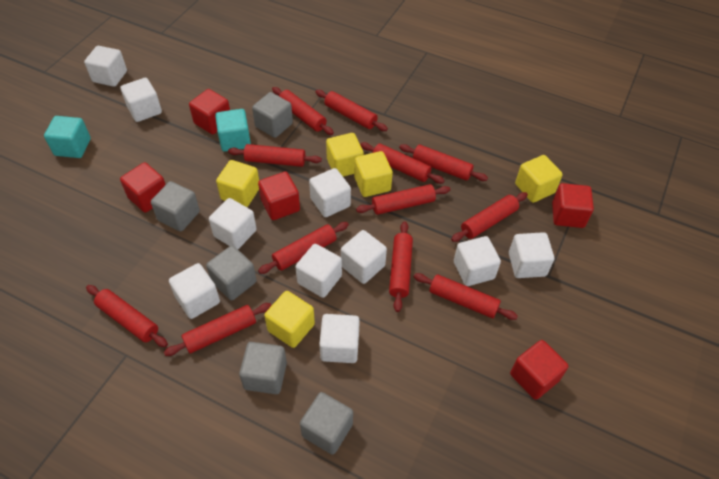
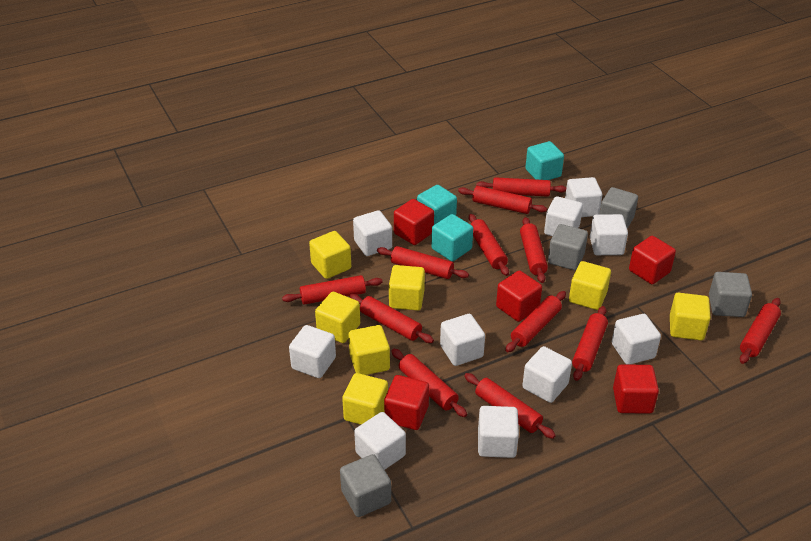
grey cube: 5 -> 4
turquoise cube: 2 -> 3
yellow cube: 5 -> 7

